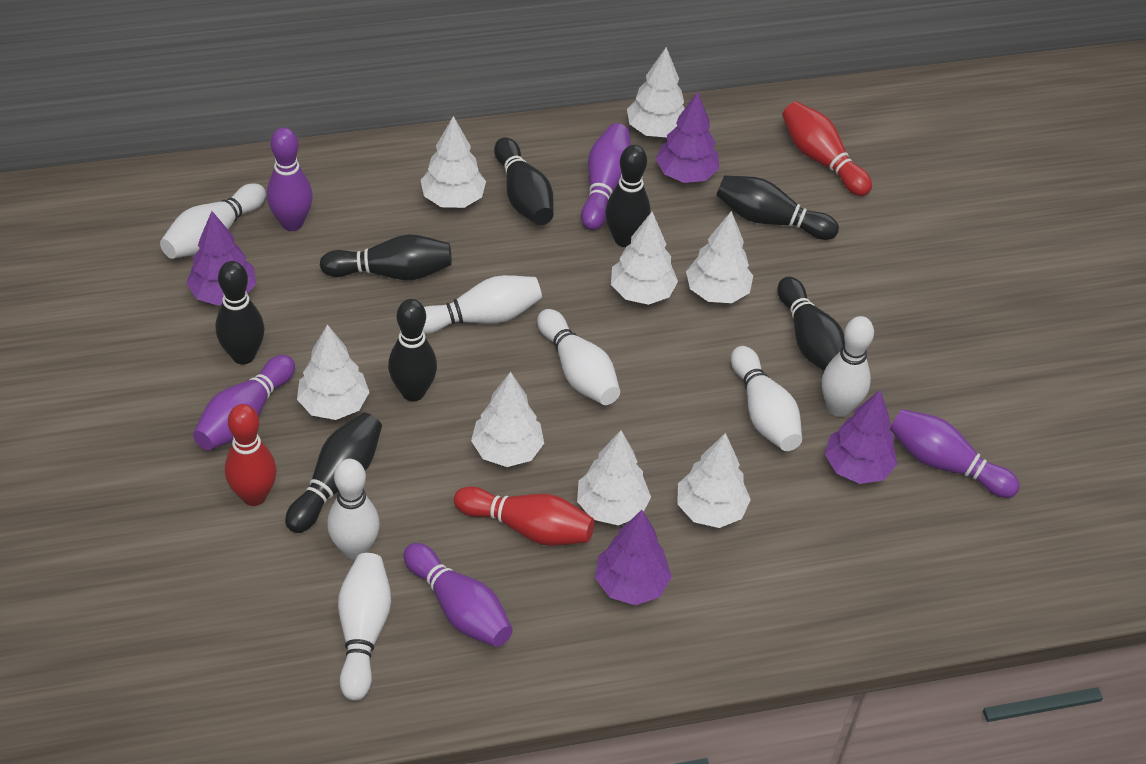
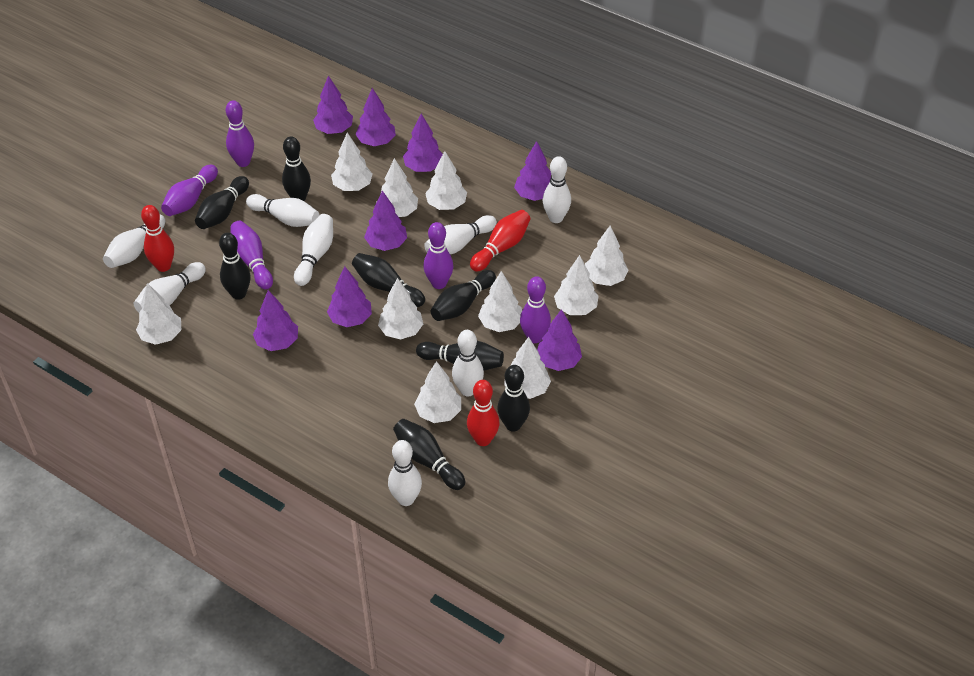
purple tree: 4 -> 8
white bowling pin: 7 -> 8
white tree: 8 -> 10

